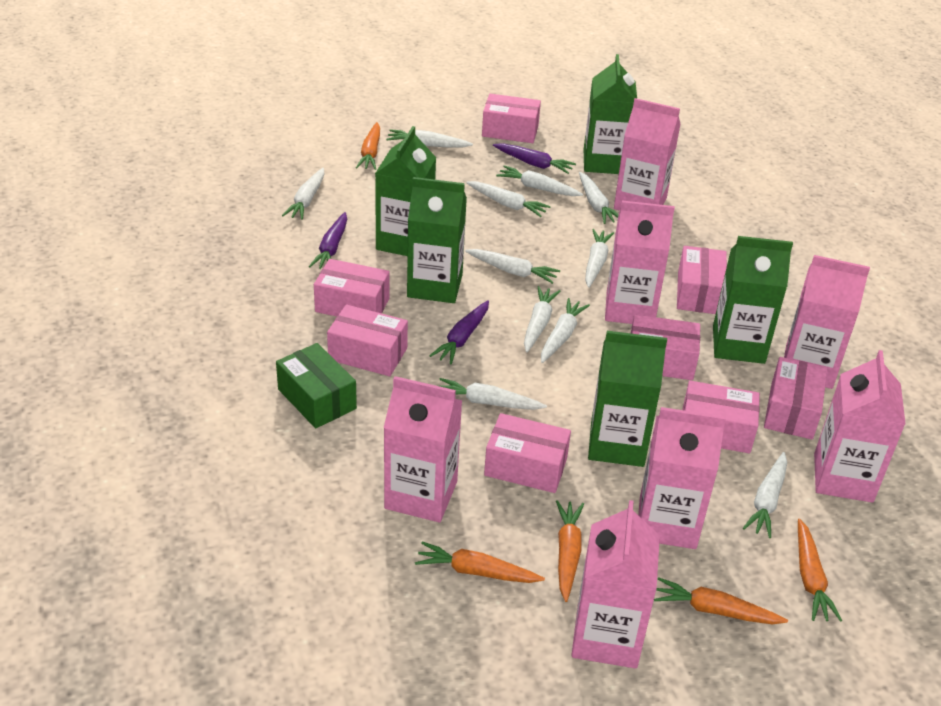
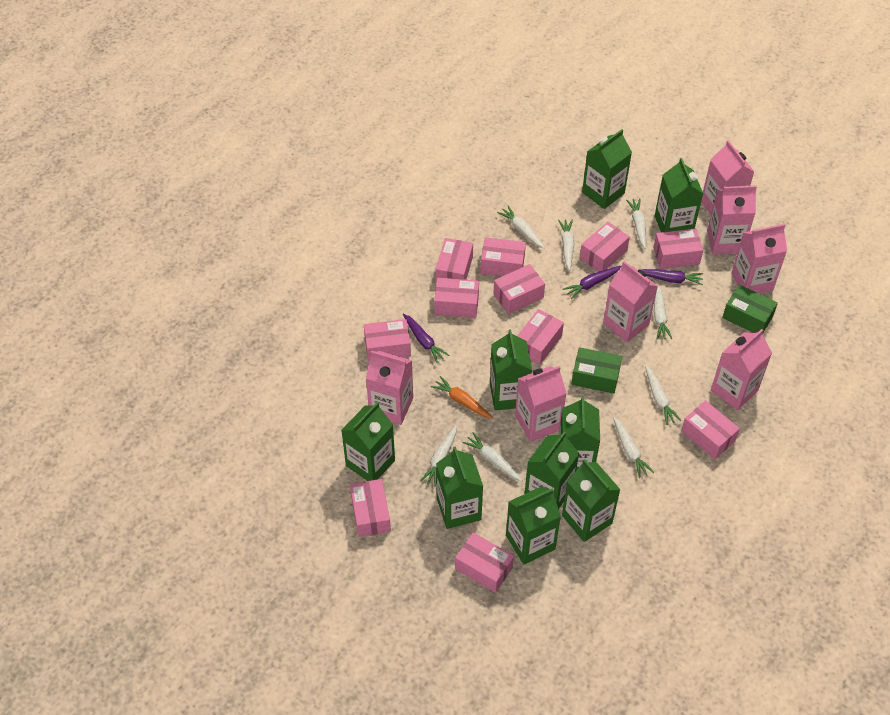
green box: 1 -> 2
green carton: 5 -> 9
orange carrot: 5 -> 1
pink box: 8 -> 11
white carrot: 11 -> 8

